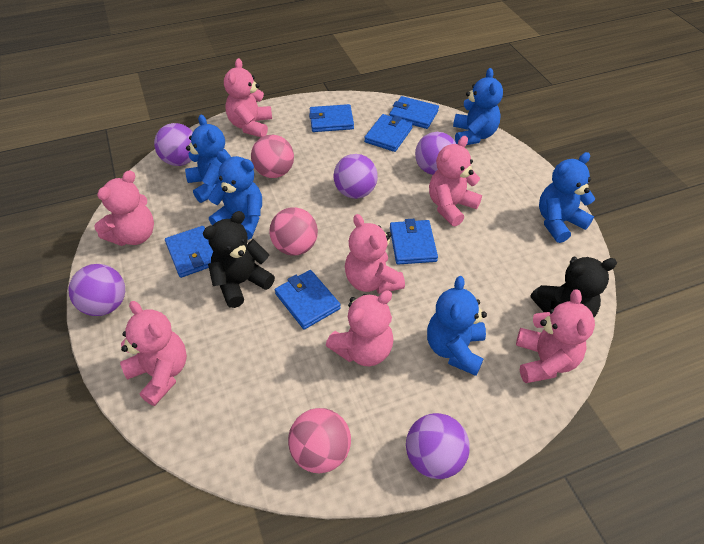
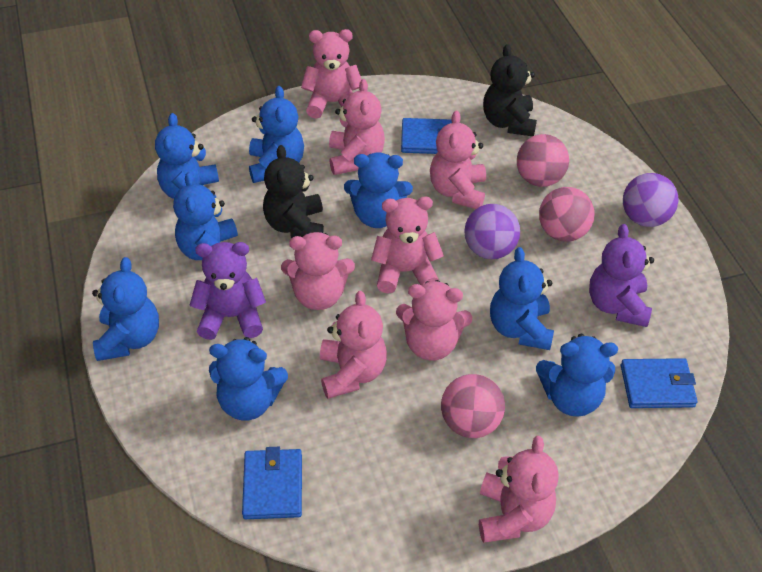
blue teddy bear: 5 -> 8
blue wallet: 6 -> 3
pink teddy bear: 7 -> 8
purple ball: 5 -> 2
purple teddy bear: 0 -> 2

